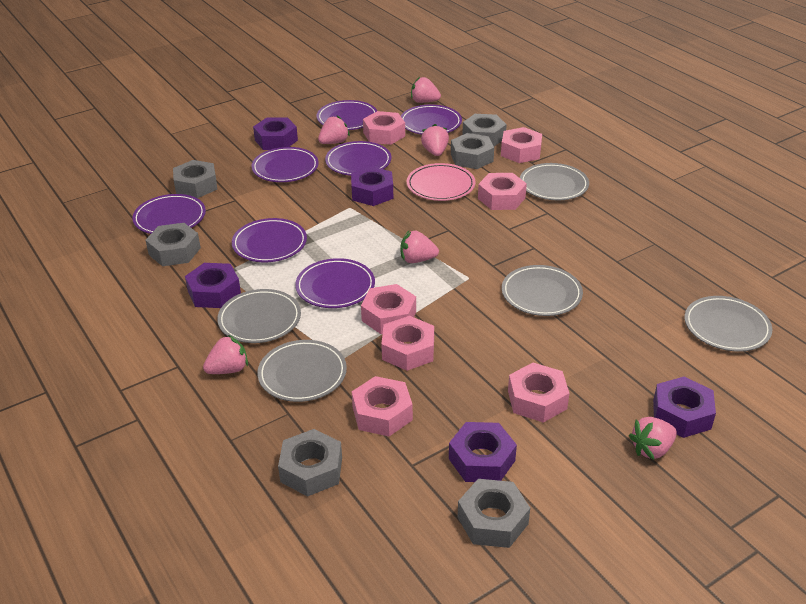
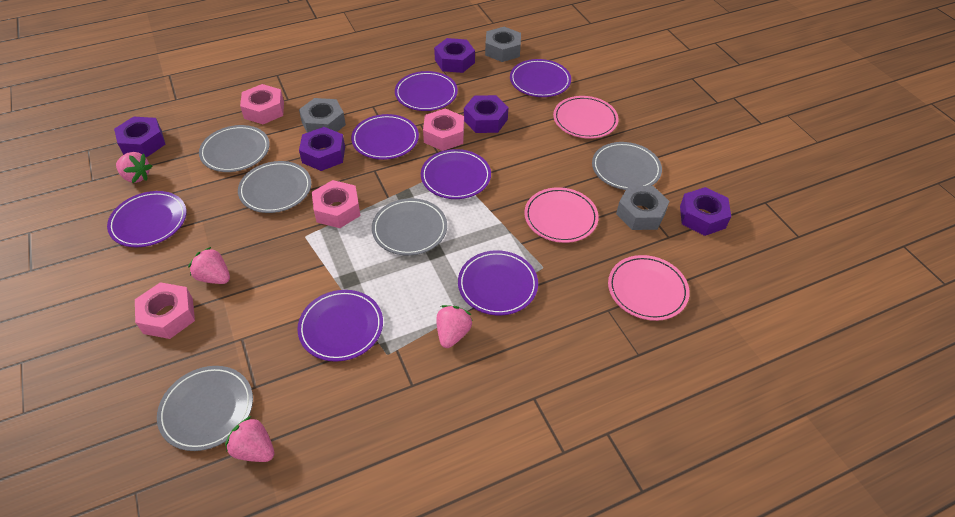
grey nut: 6 -> 3
pink nut: 7 -> 4
pink plate: 1 -> 3
pink strawberry: 6 -> 4

